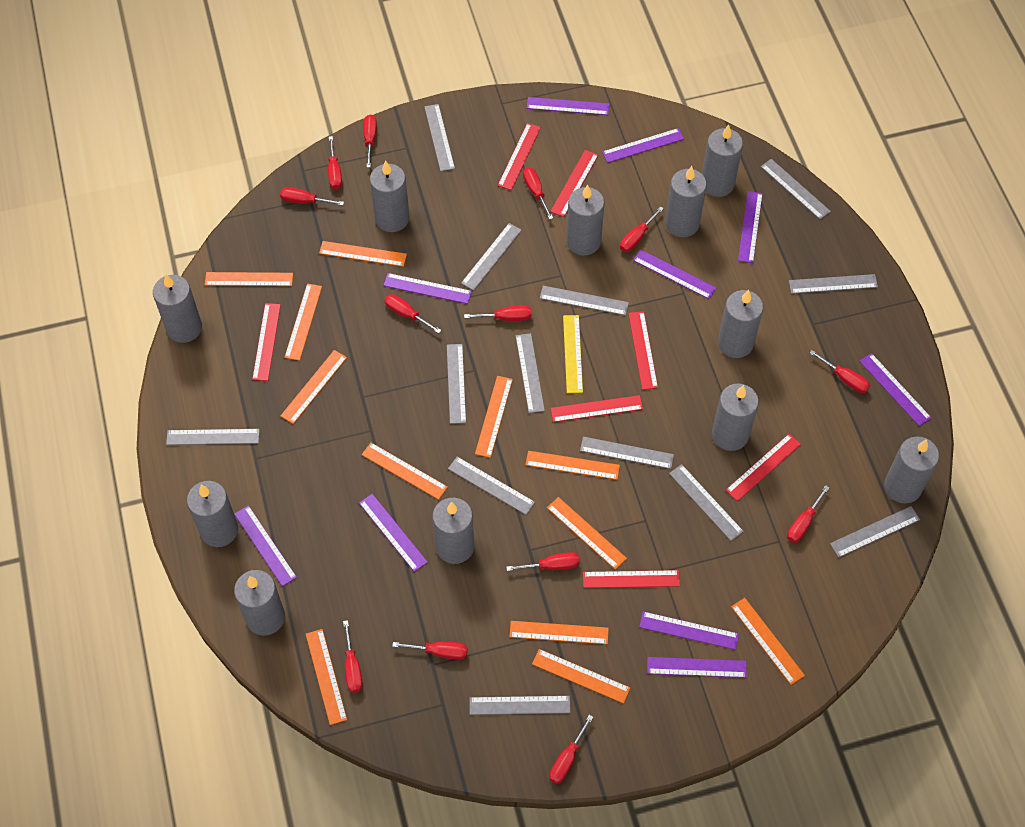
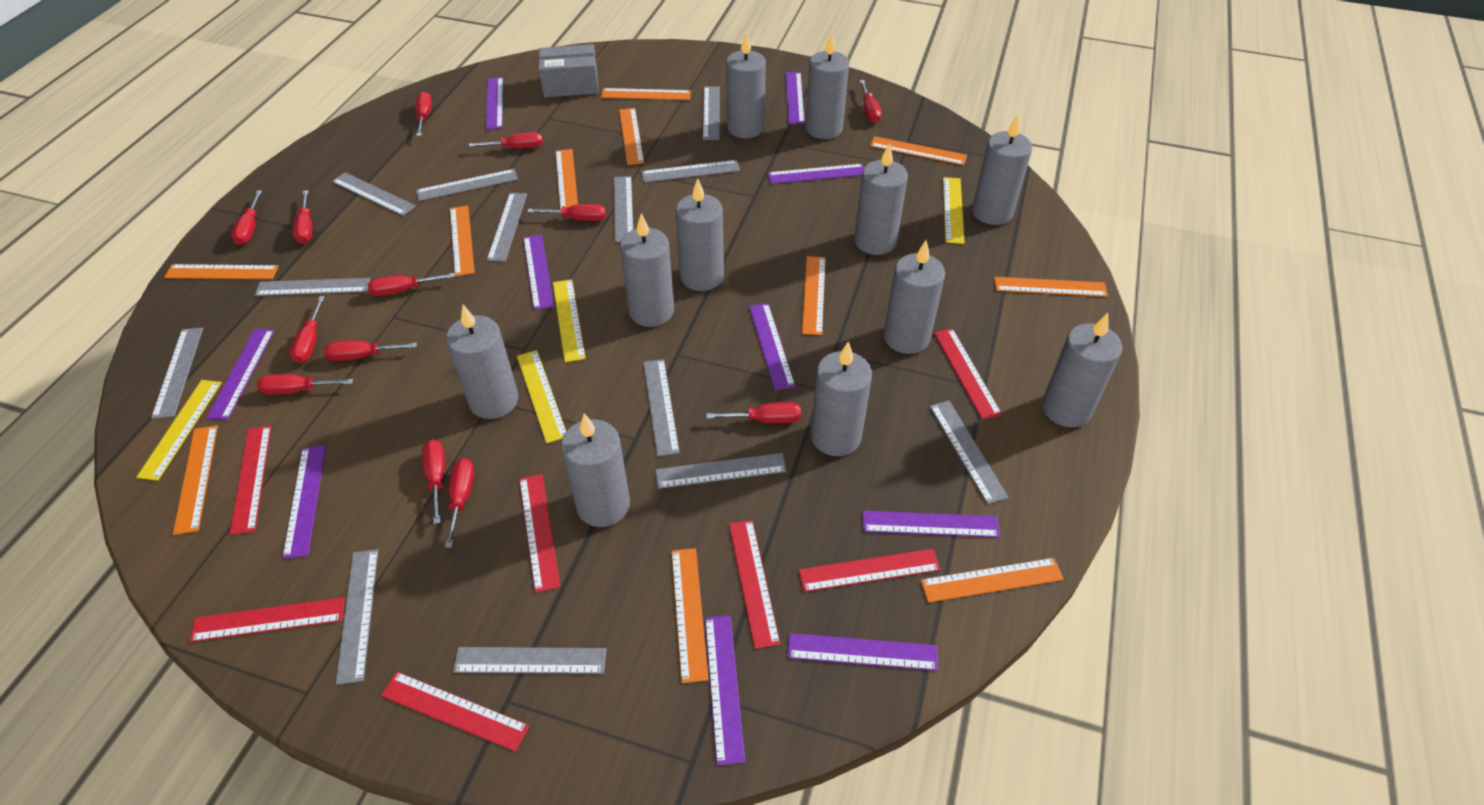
grey box: 0 -> 1
orange ruler: 12 -> 11
yellow ruler: 1 -> 4

